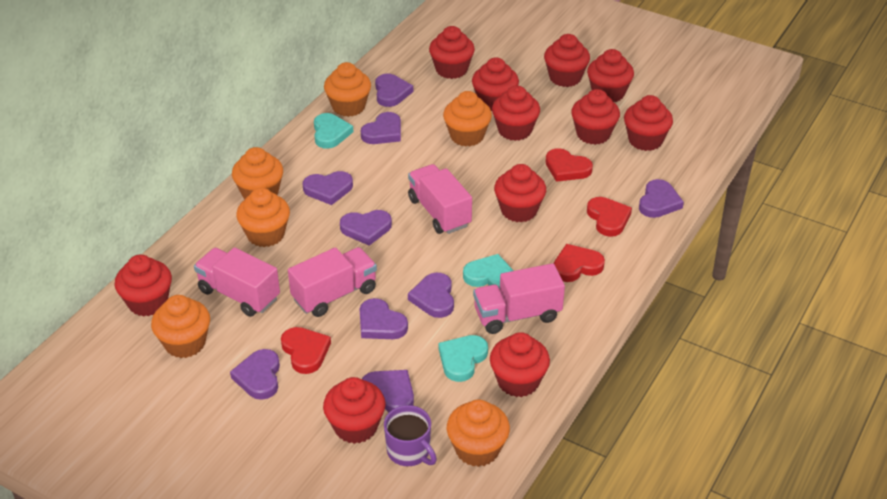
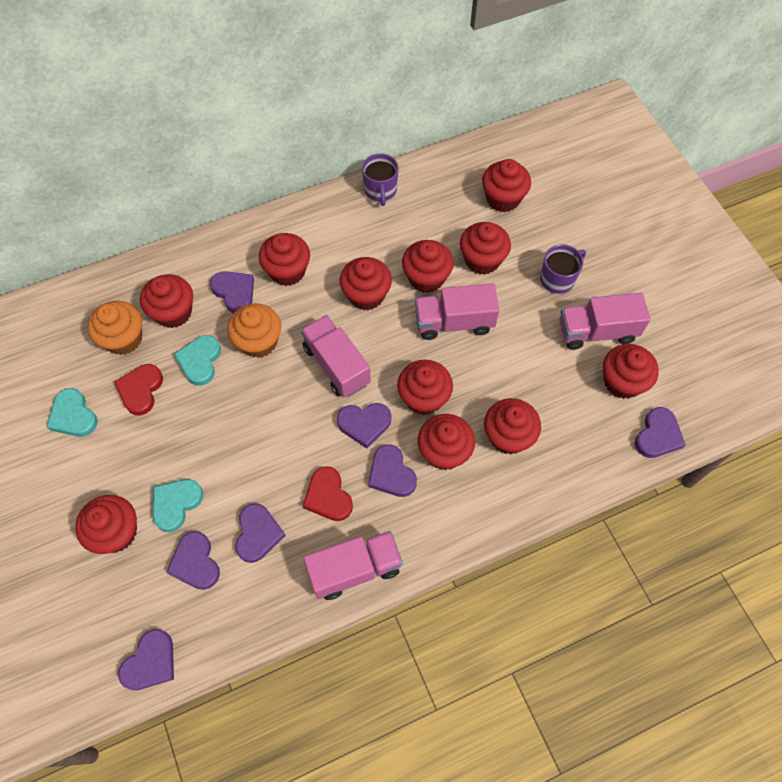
orange cupcake: 6 -> 2
purple heart: 9 -> 7
purple mug: 1 -> 2
red heart: 4 -> 2

